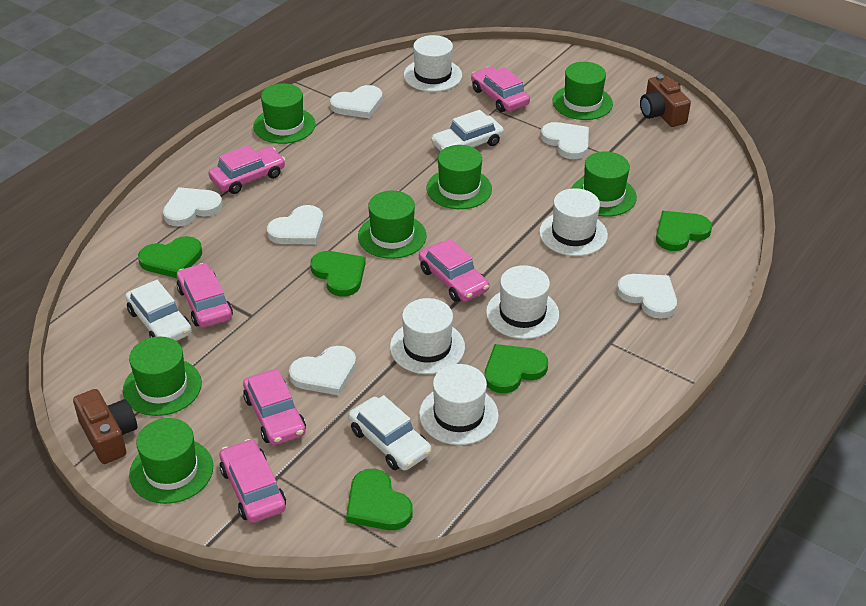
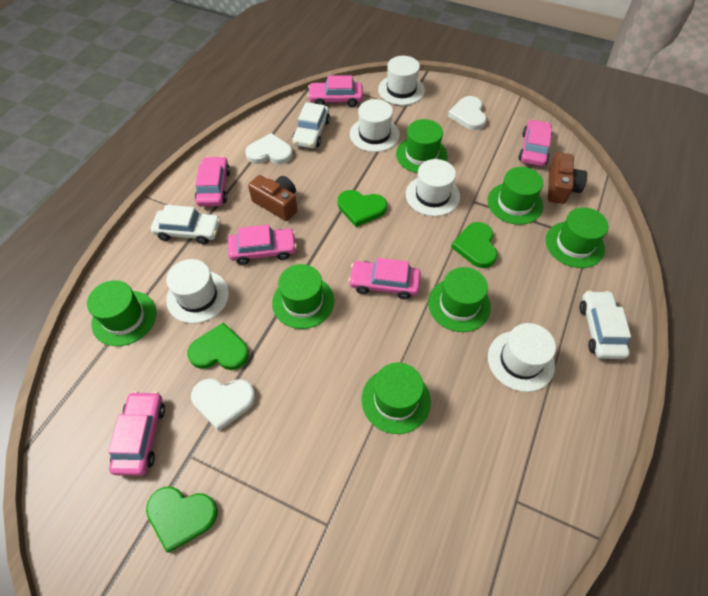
green heart: 5 -> 4
white heart: 6 -> 3

